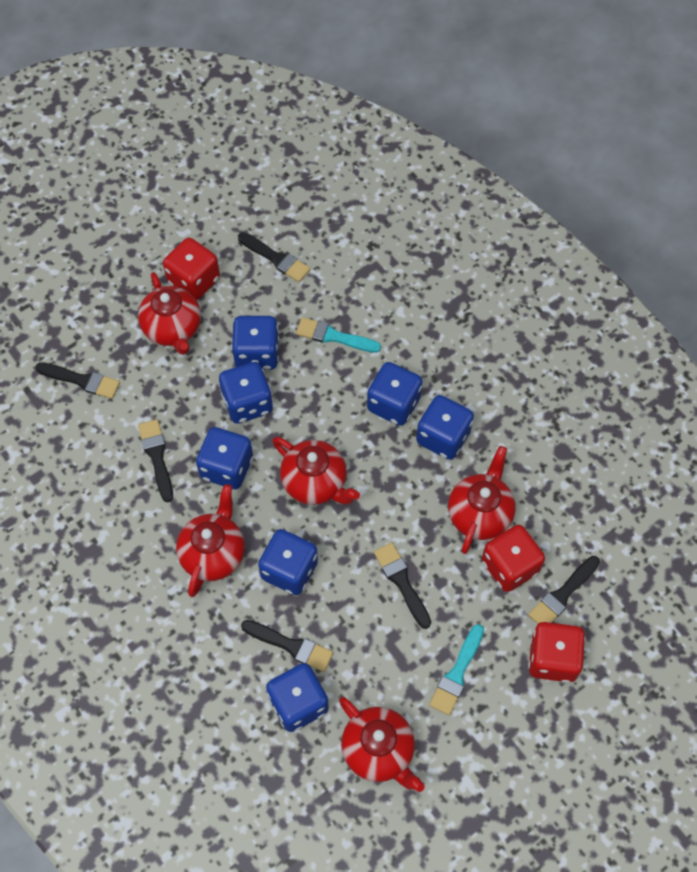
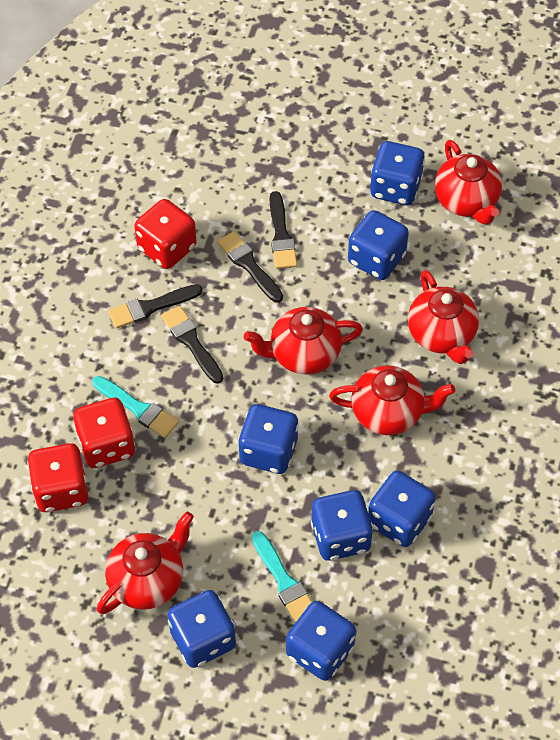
black brush: 6 -> 4

